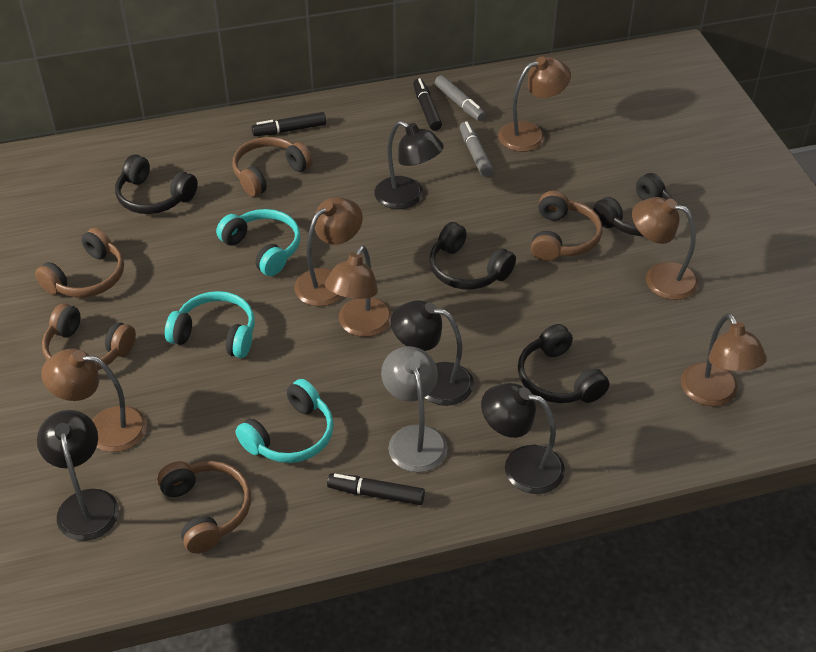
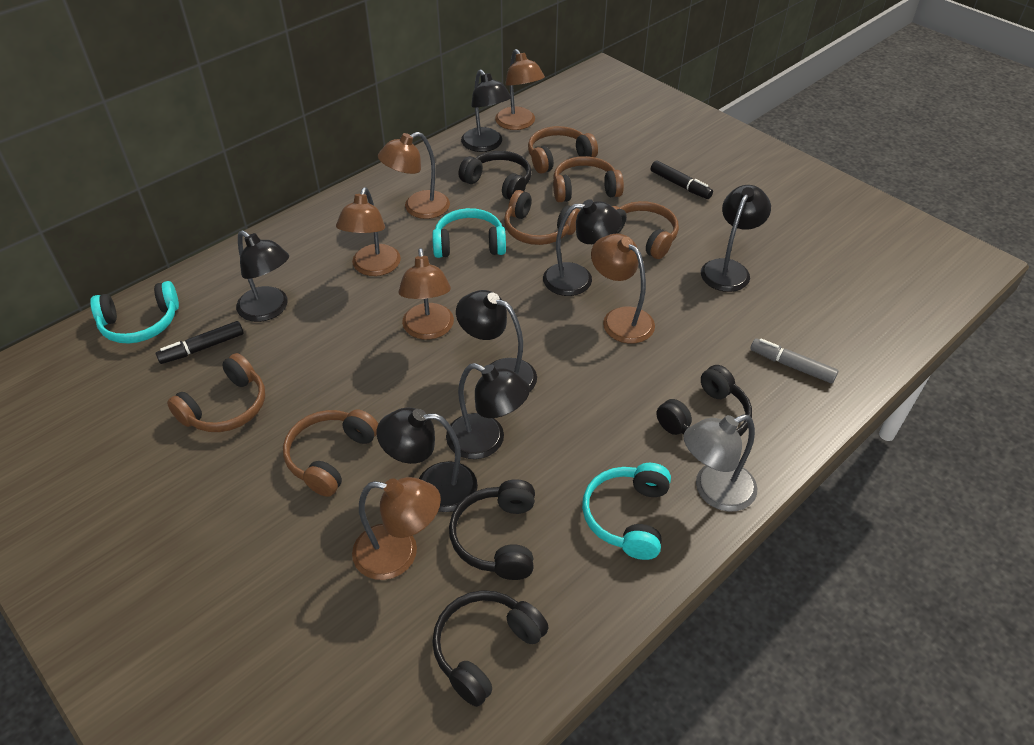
black lamp: 4 -> 7
black marker: 3 -> 2
brown headphones: 5 -> 6
grey marker: 2 -> 1

